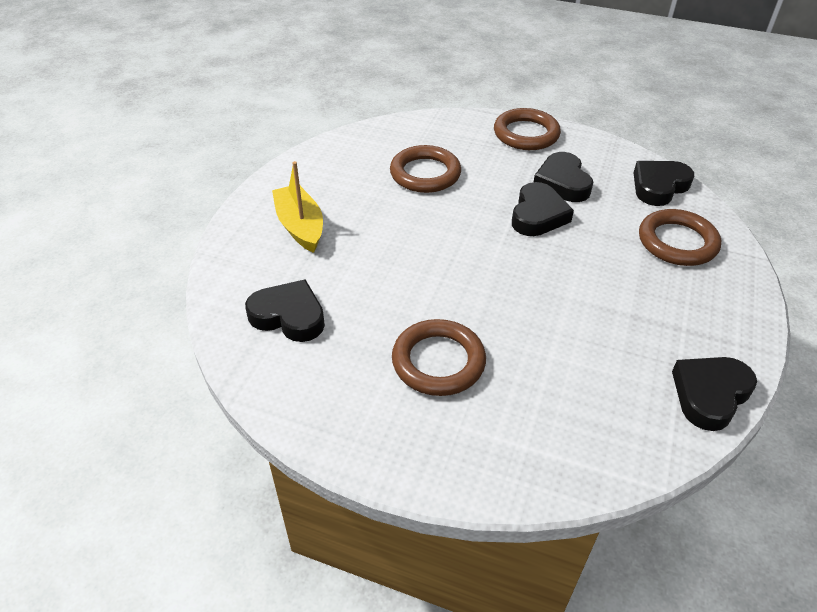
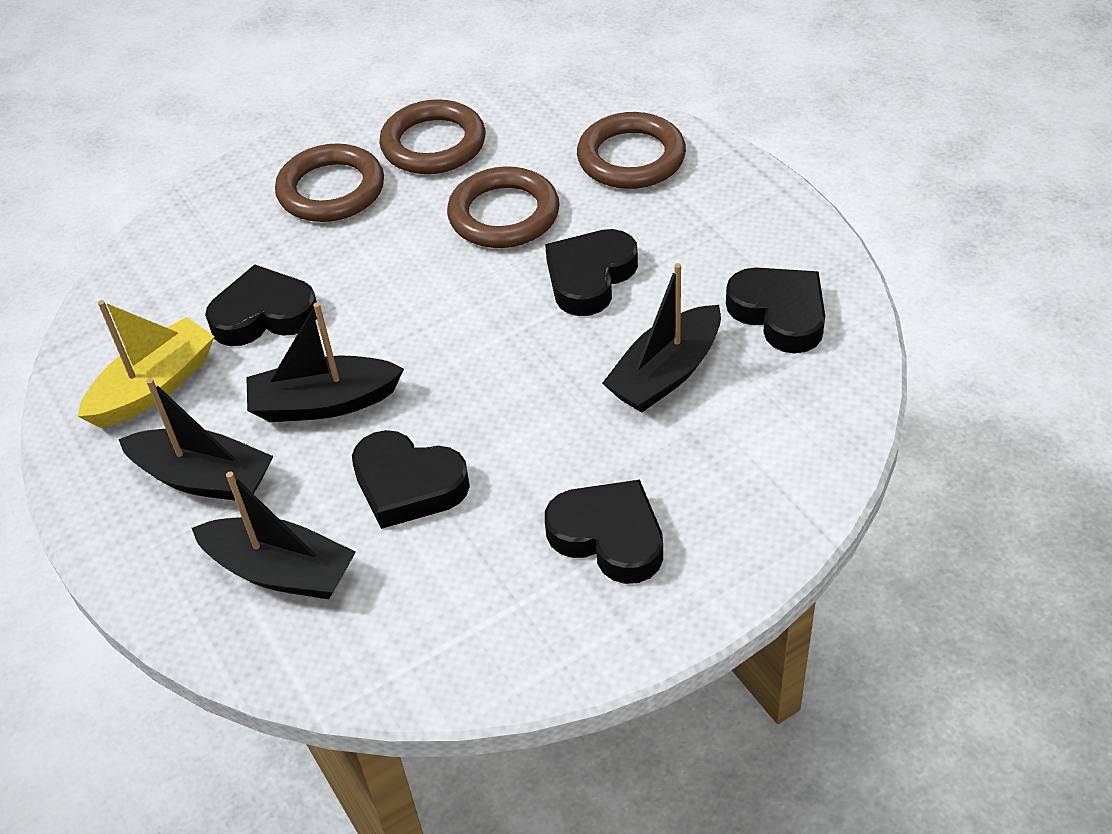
black boat: 0 -> 4

